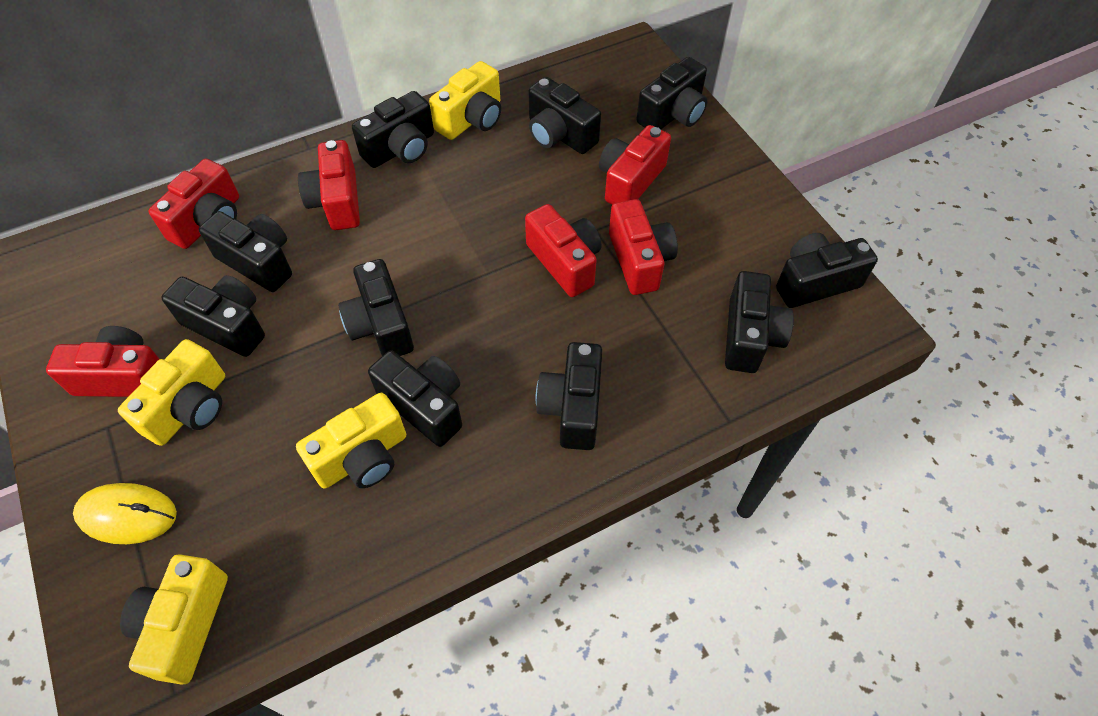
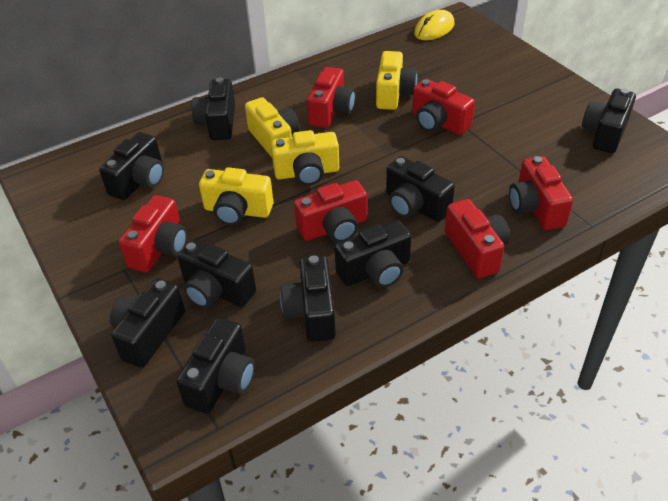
black camera: 10 -> 9

